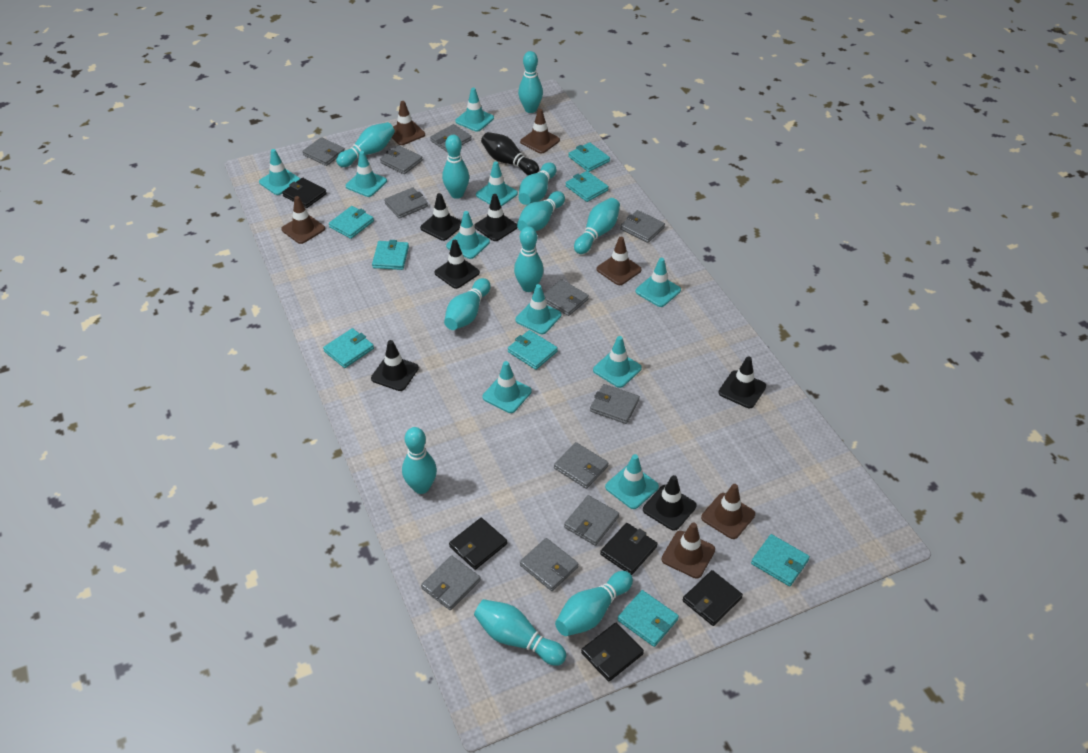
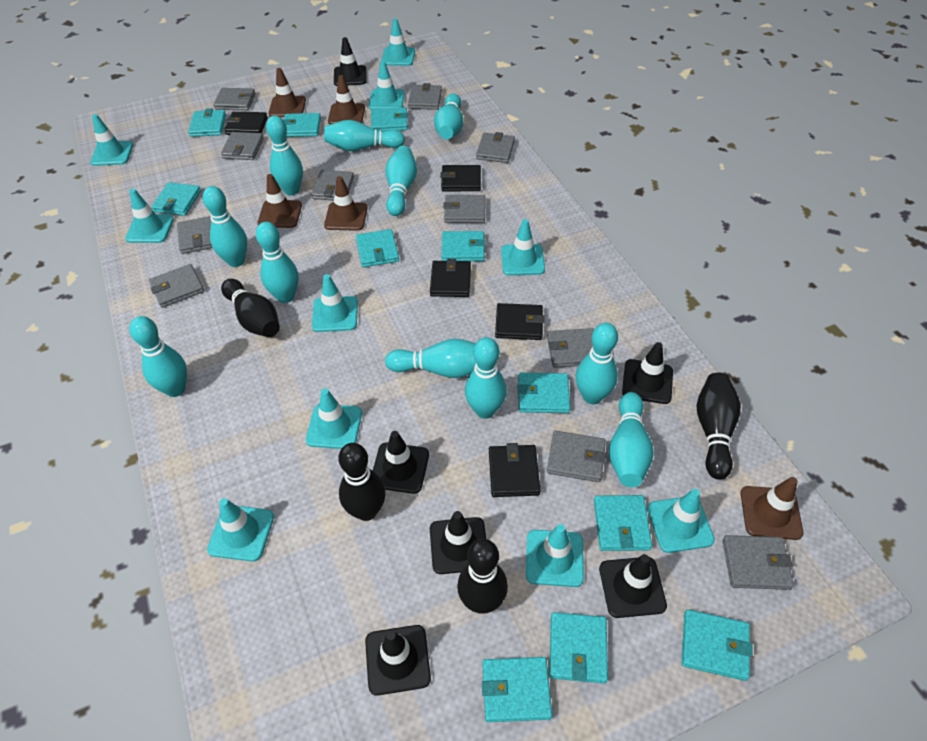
black bowling pin: 1 -> 4
brown traffic cone: 6 -> 5
turquoise wallet: 8 -> 11

